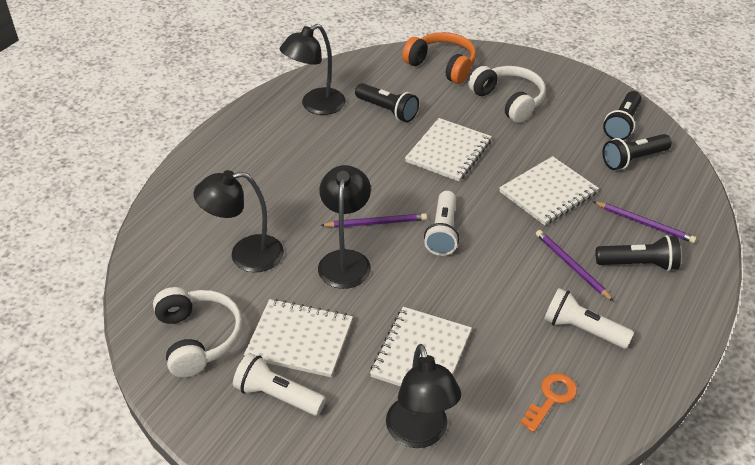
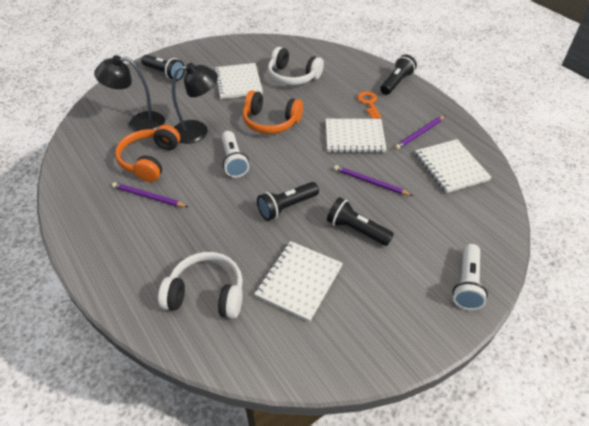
black lamp: 4 -> 2
orange headphones: 1 -> 2
white flashlight: 3 -> 2

